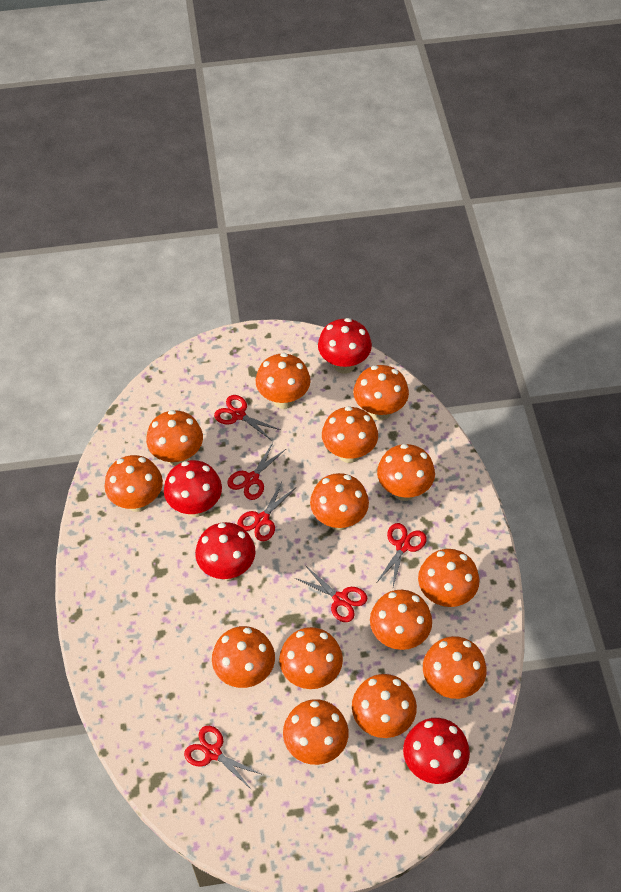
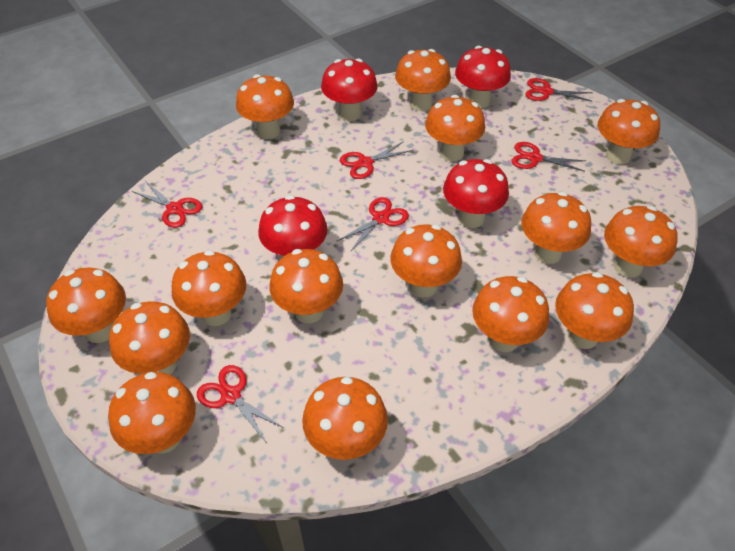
orange mushroom: 14 -> 15

